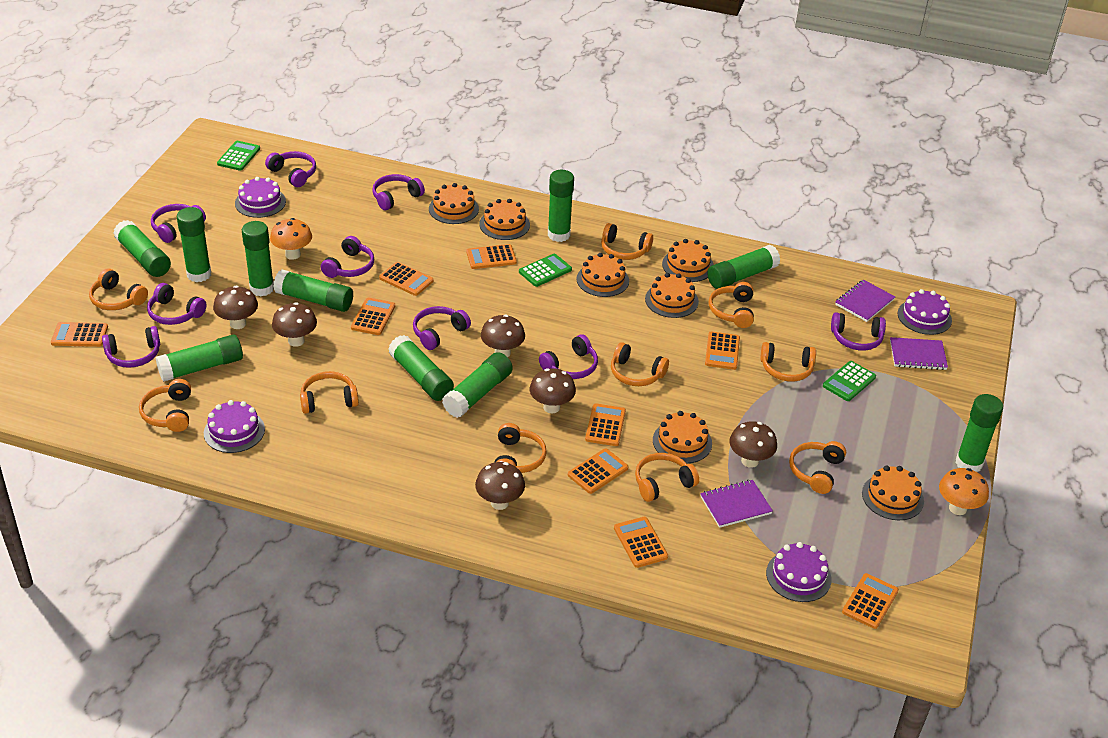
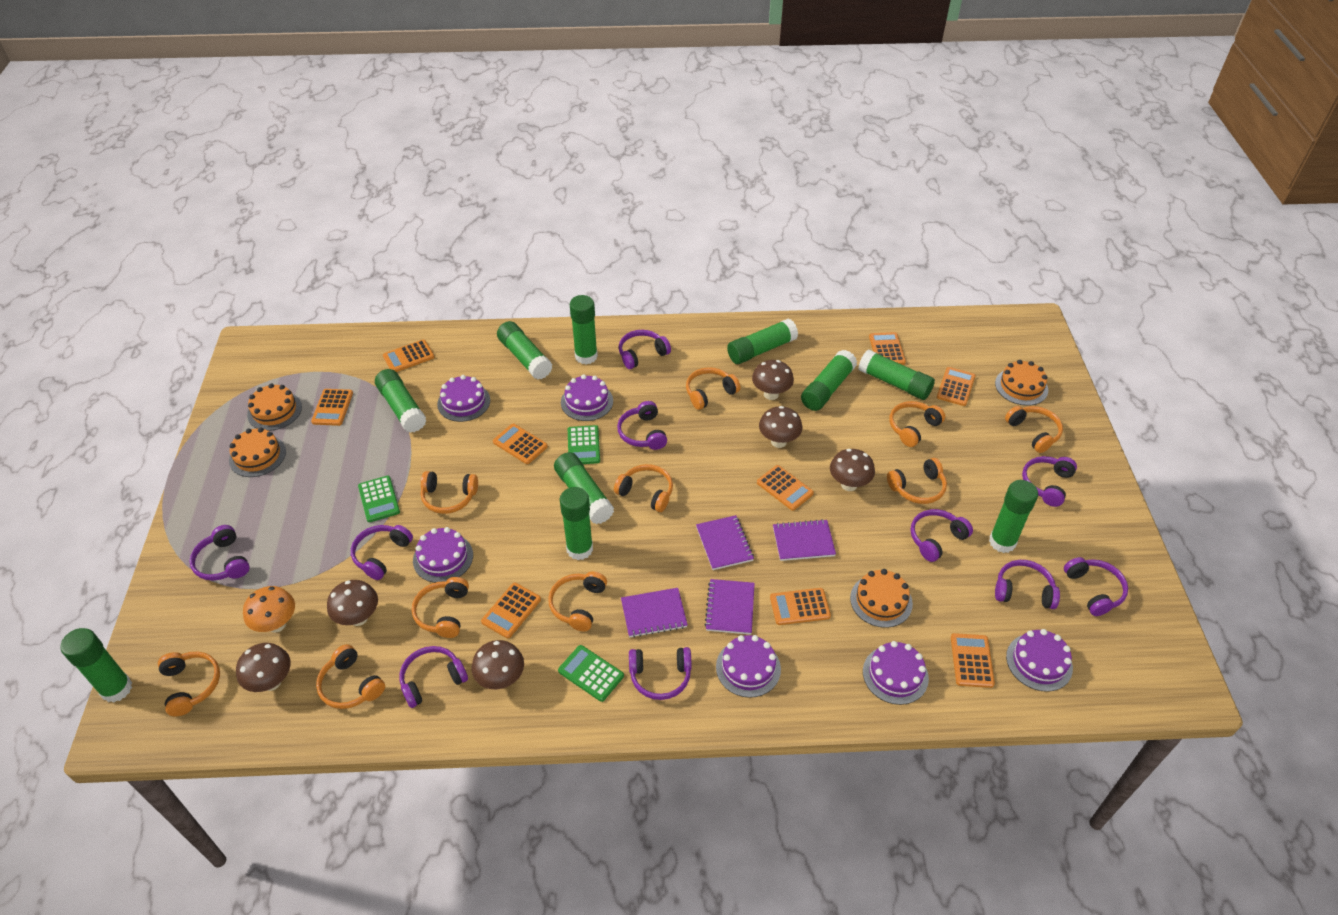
orange cake: 7 -> 4
orange mushroom: 2 -> 1
purple cake: 4 -> 6
purple headphones: 9 -> 10
purple notebook: 3 -> 4

